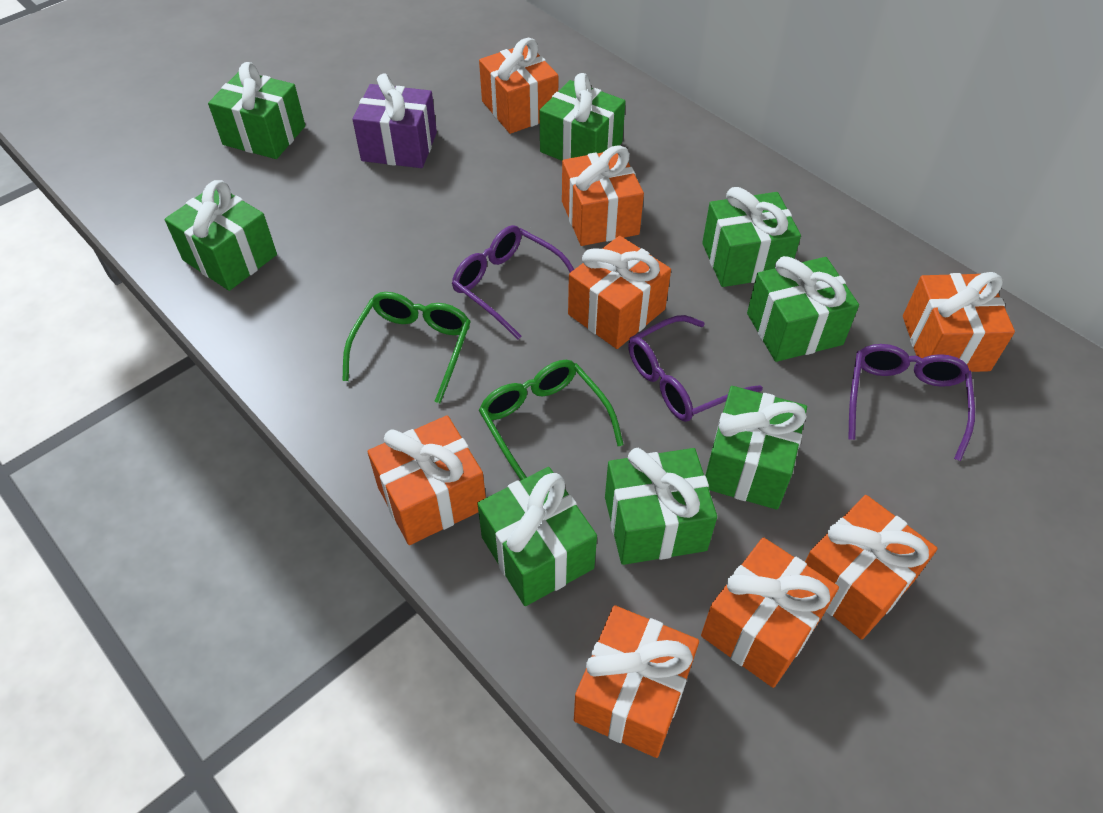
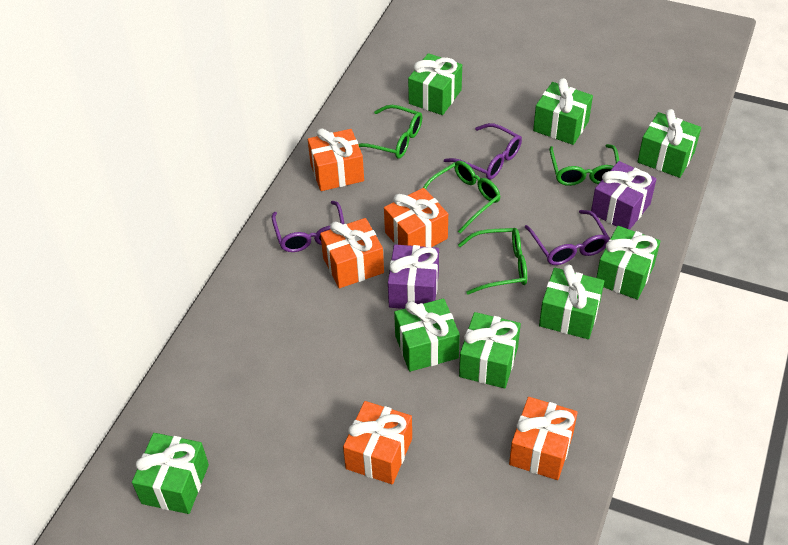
green glasses: 2 -> 4
orange gift: 8 -> 5
purple gift: 1 -> 2

